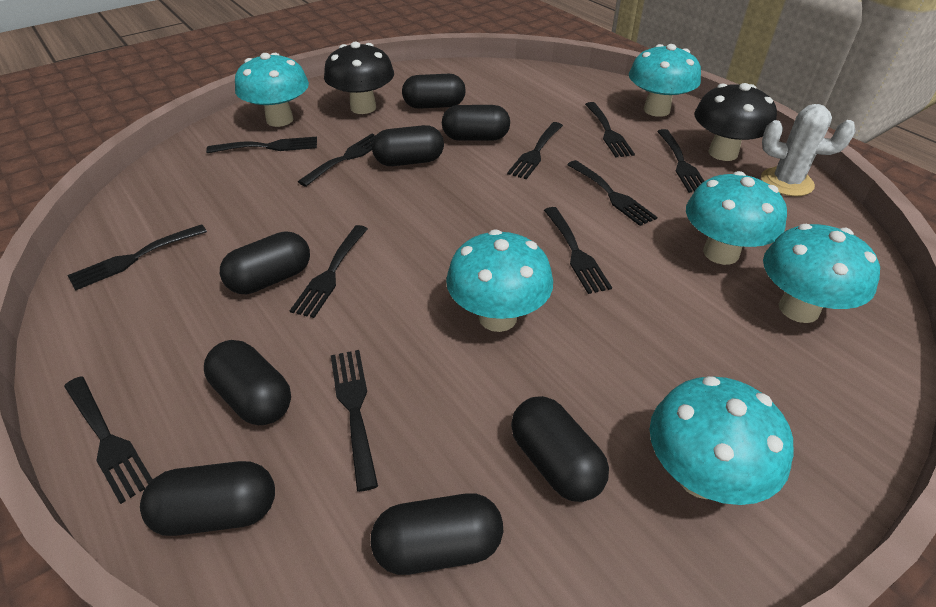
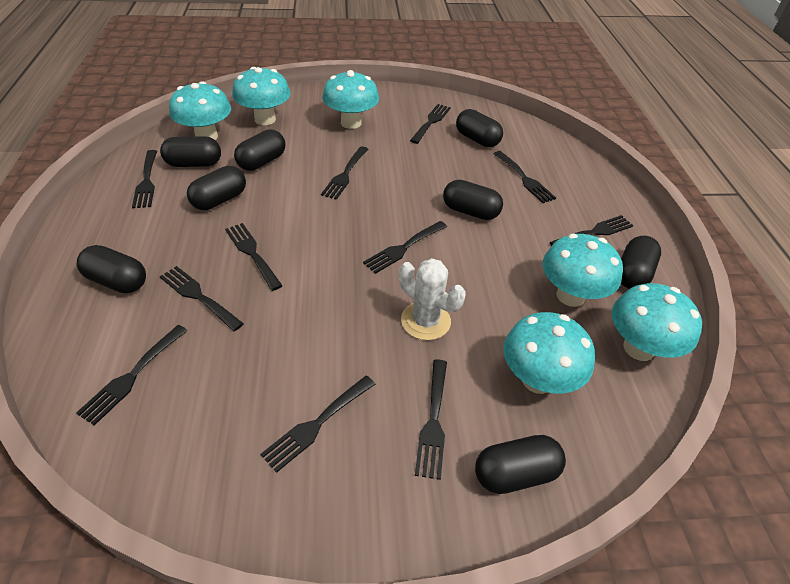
black mushroom: 2 -> 0

